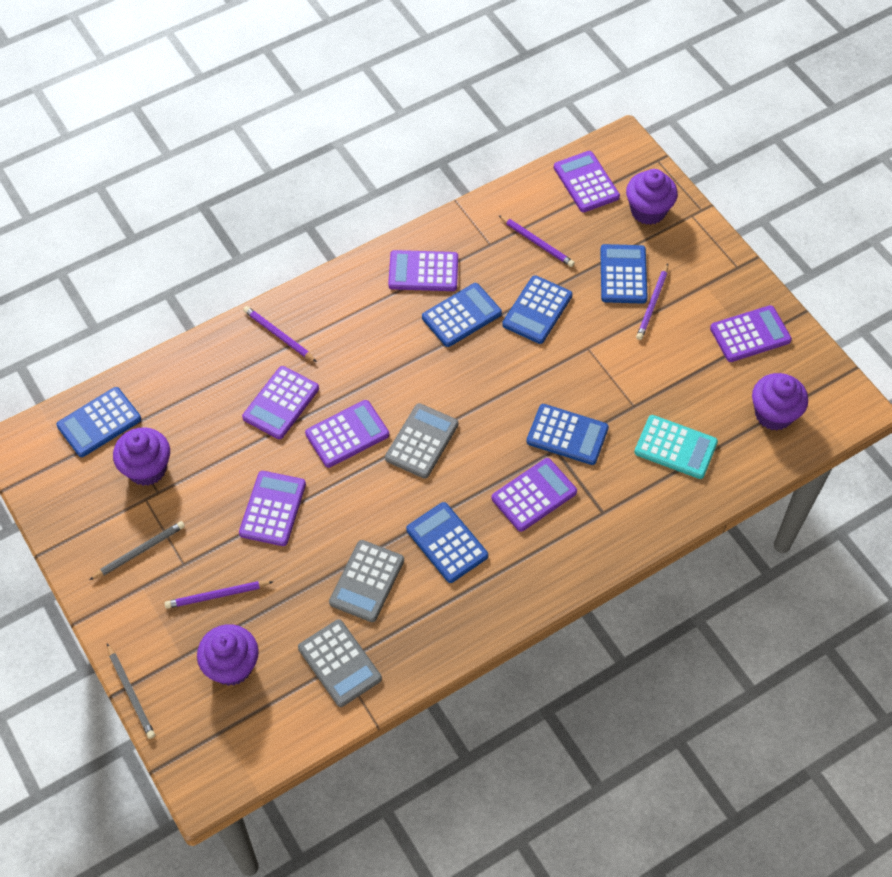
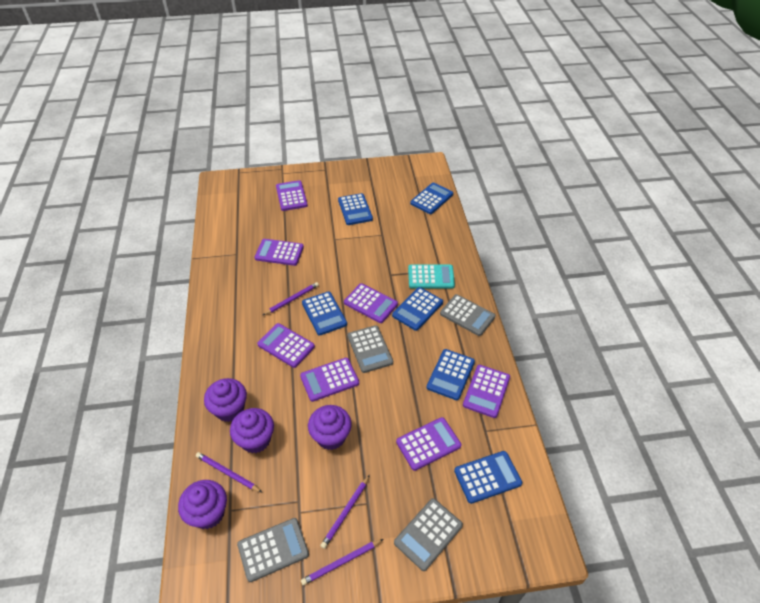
grey calculator: 3 -> 4
grey pencil: 2 -> 0

